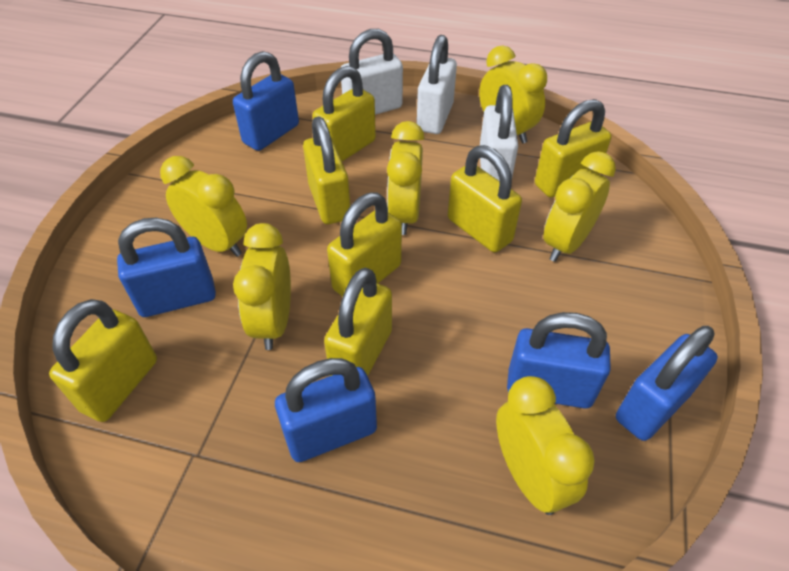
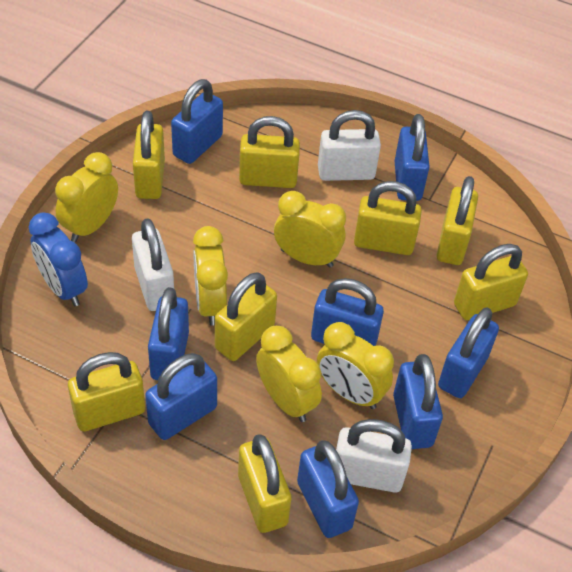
blue clock: 0 -> 1
blue padlock: 5 -> 8
yellow clock: 6 -> 5
yellow padlock: 7 -> 8

